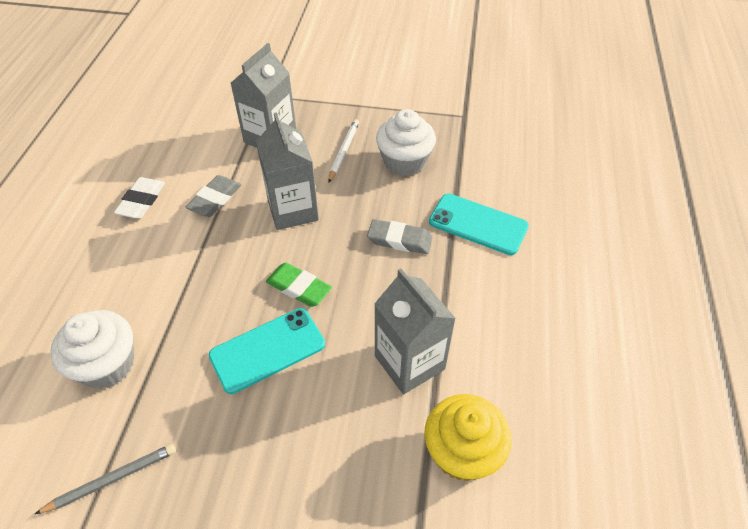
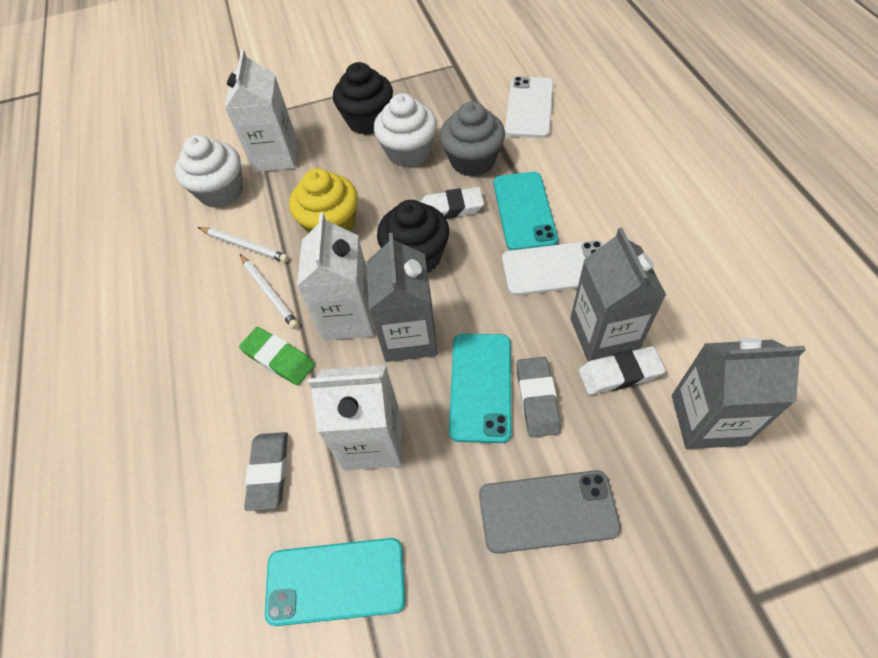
black cupcake: 0 -> 2
grey cupcake: 0 -> 1
grey pencil: 1 -> 0
grey phone: 0 -> 1
turquoise phone: 2 -> 3
white carton: 0 -> 3
white eraser: 1 -> 2
white pencil: 1 -> 2
white phone: 0 -> 2

